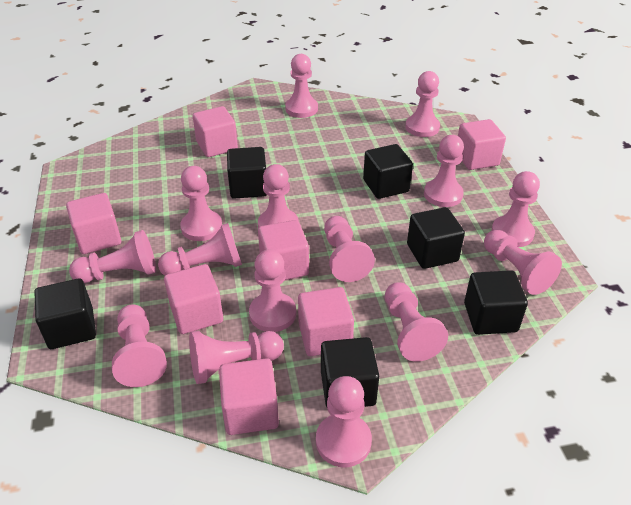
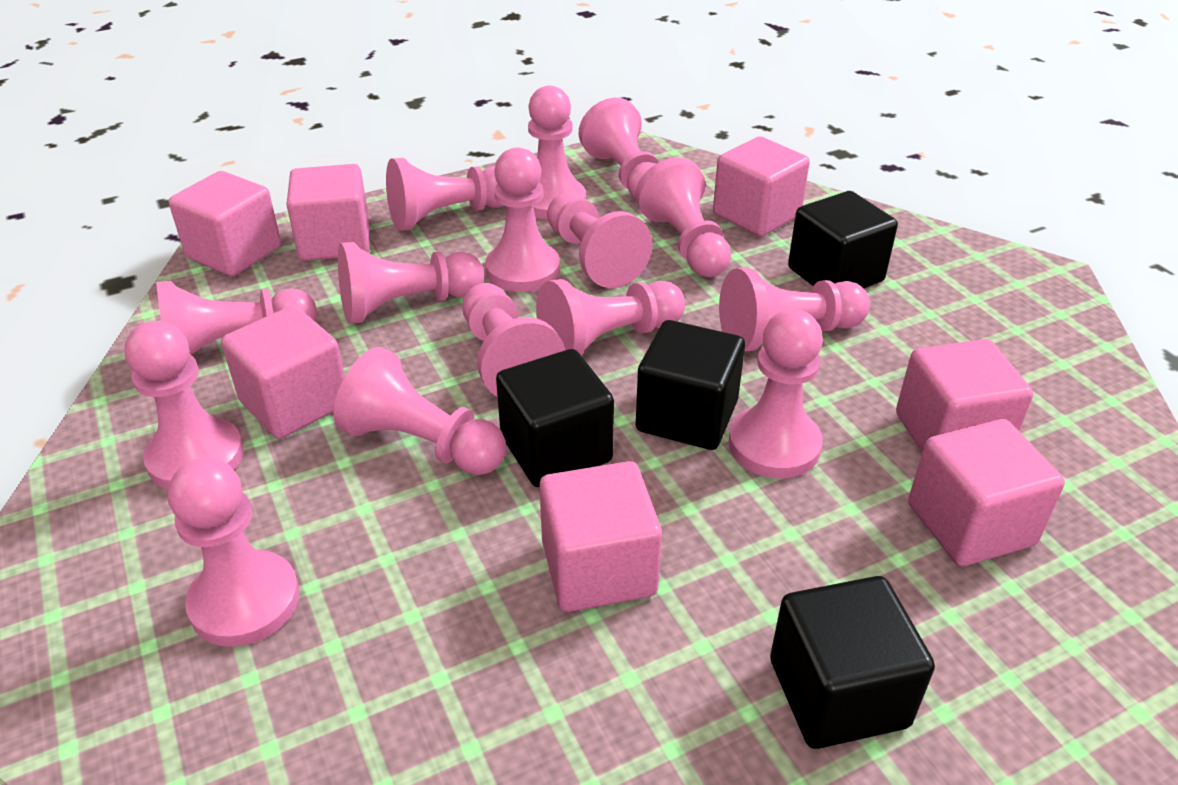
black cube: 6 -> 4

